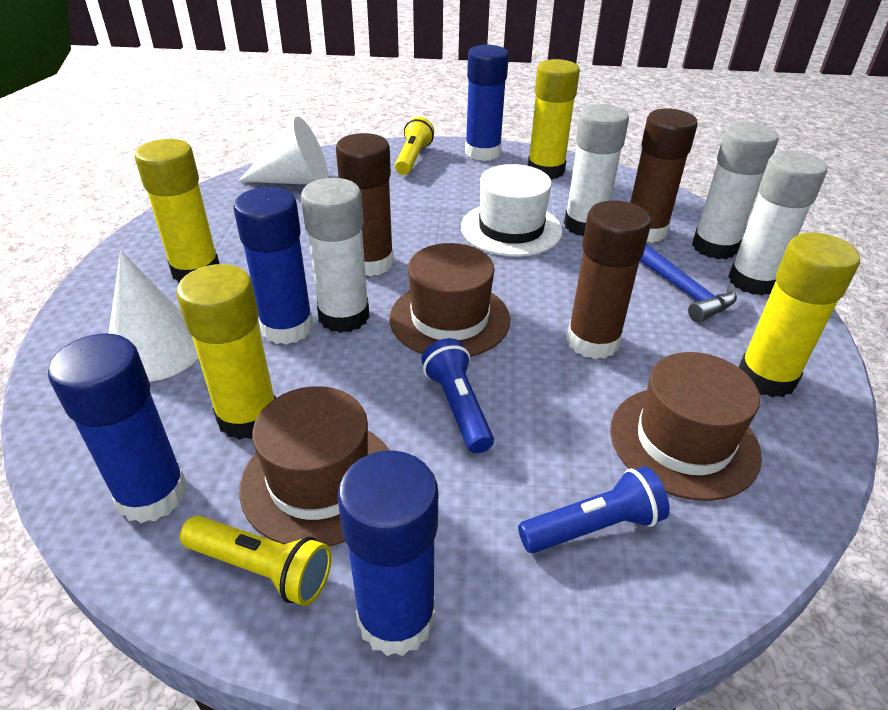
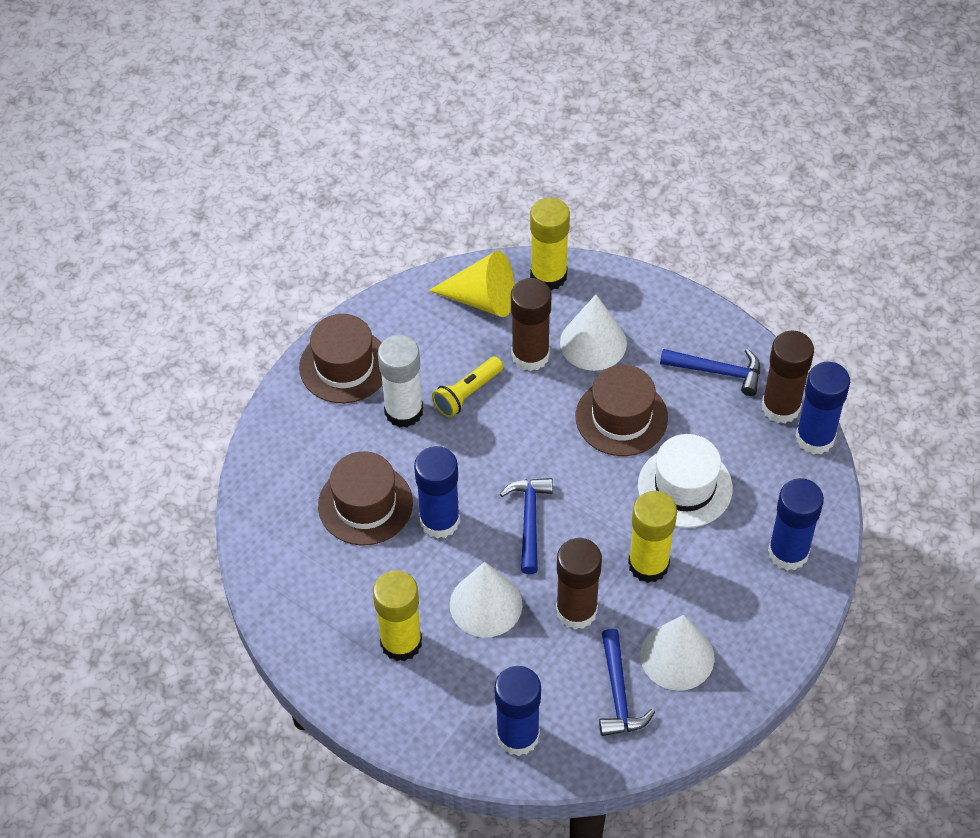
blue flashlight: 2 -> 0
blue hammer: 1 -> 3
white cone: 2 -> 3
white glue stick: 4 -> 1
yellow cone: 0 -> 1
yellow flashlight: 2 -> 1
yellow glue stick: 4 -> 3

